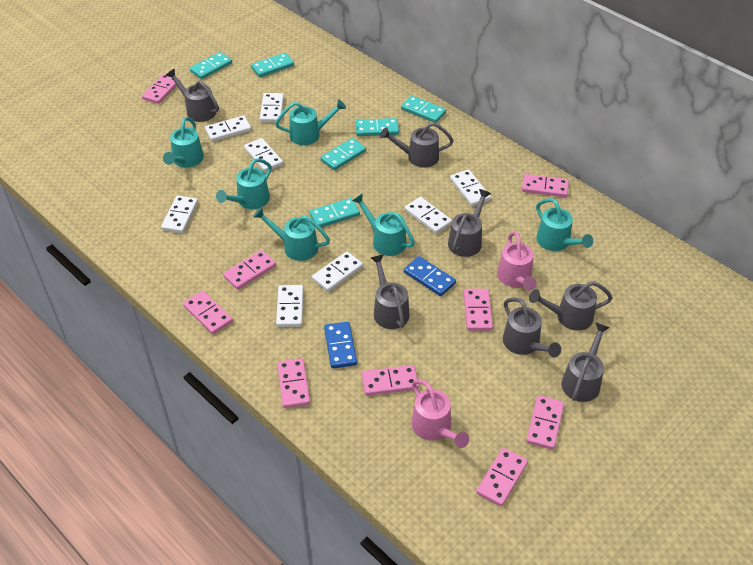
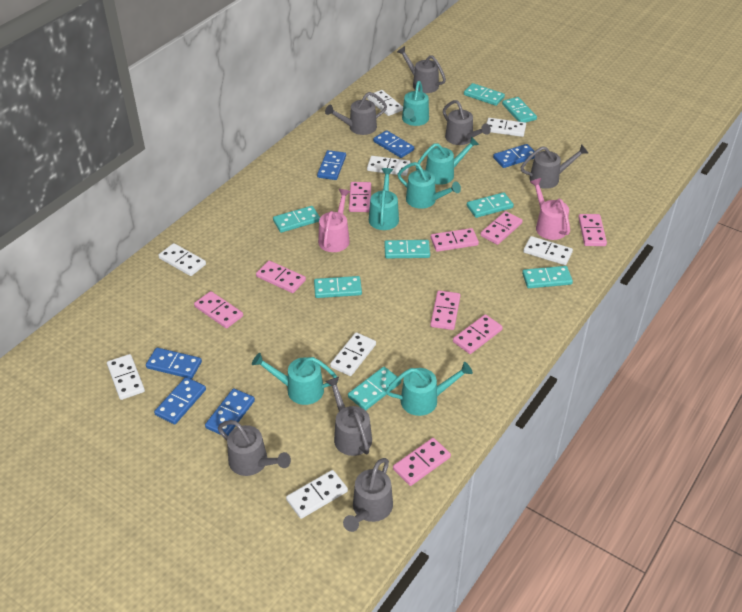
blue domino: 2 -> 6
turquoise domino: 6 -> 8

